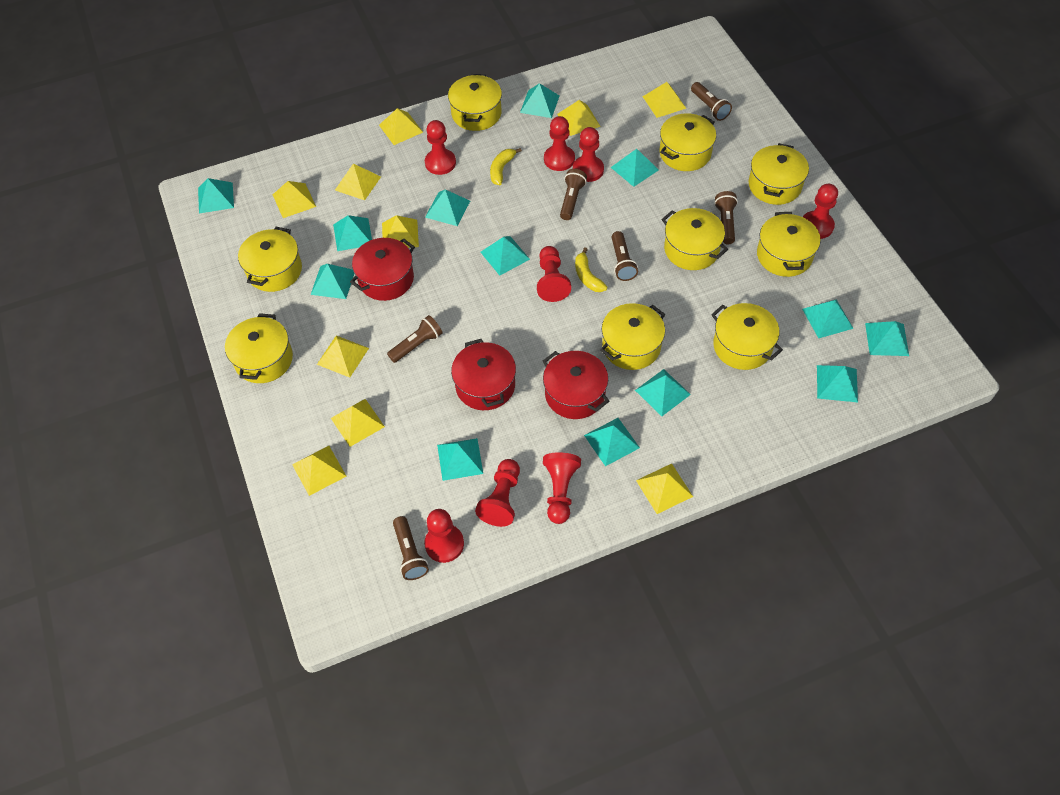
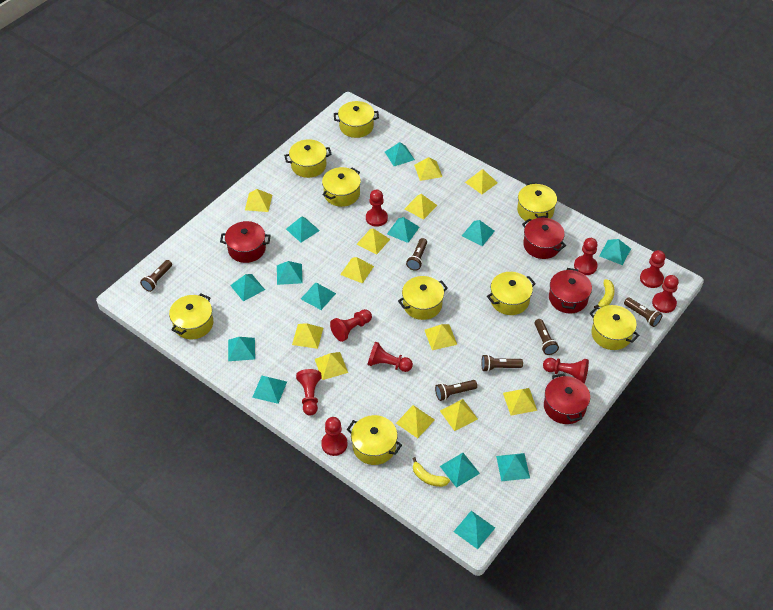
red pawn: 8 -> 9
red pot: 3 -> 4
yellow pyramid: 10 -> 12

